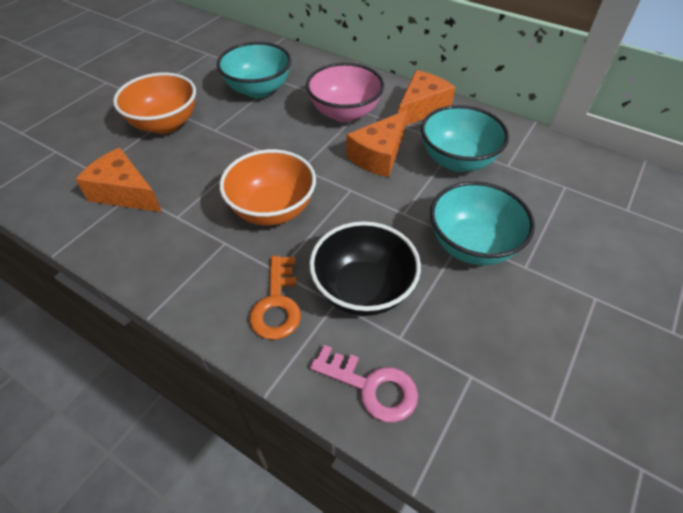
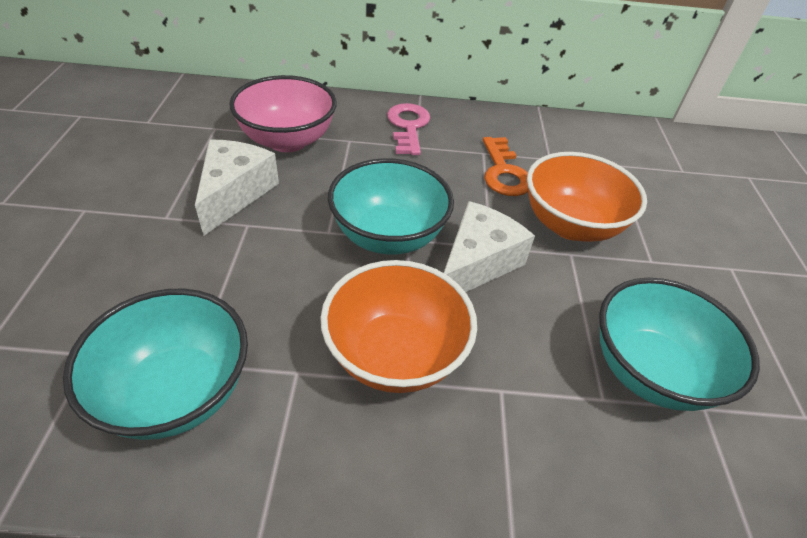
black bowl: 1 -> 0
orange cheese: 3 -> 0
white cheese: 0 -> 2

